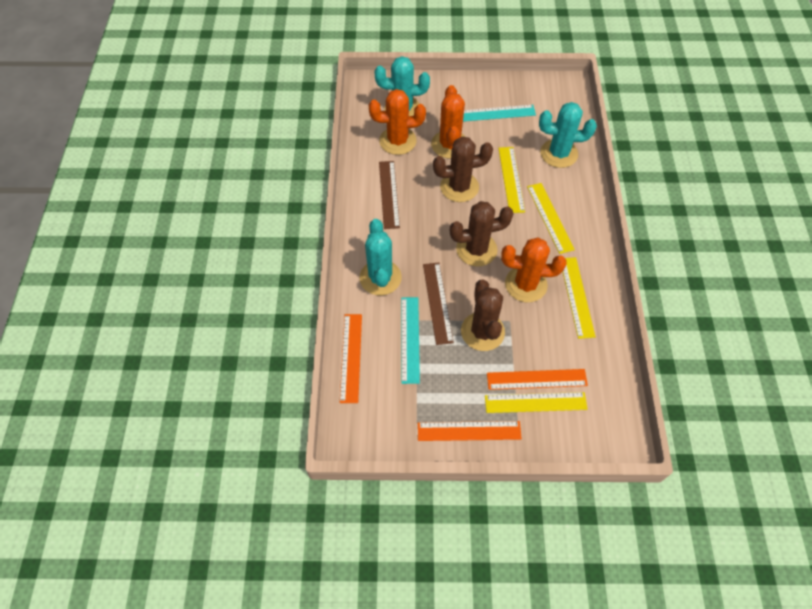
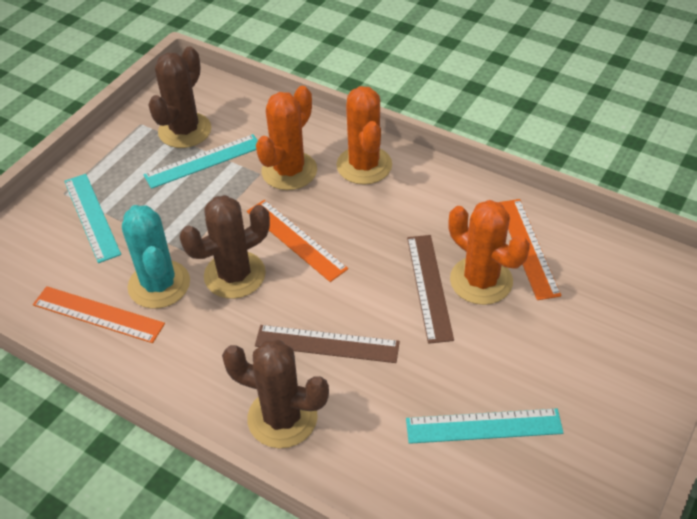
turquoise cactus: 3 -> 1
turquoise ruler: 2 -> 3
yellow ruler: 4 -> 0

